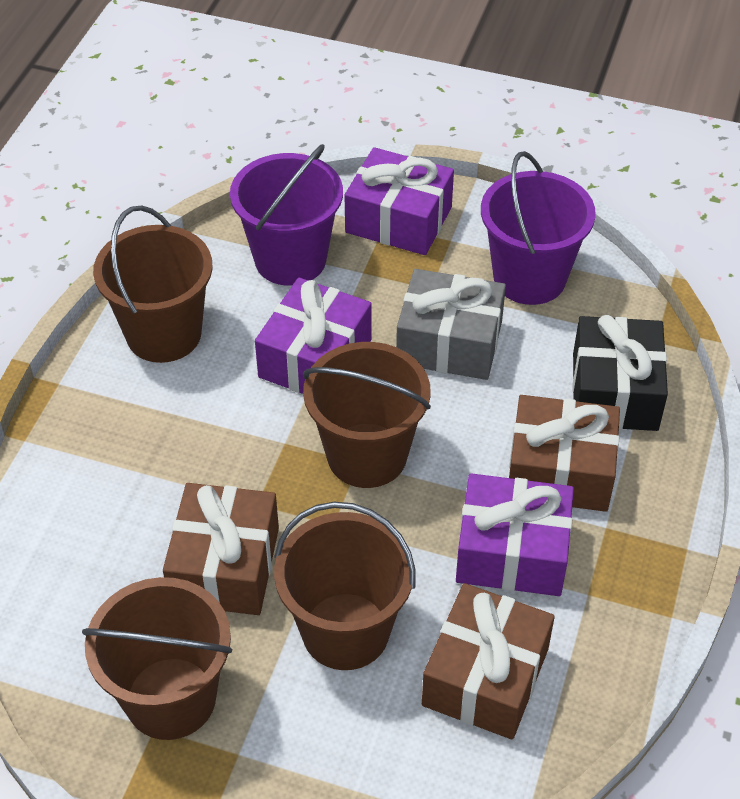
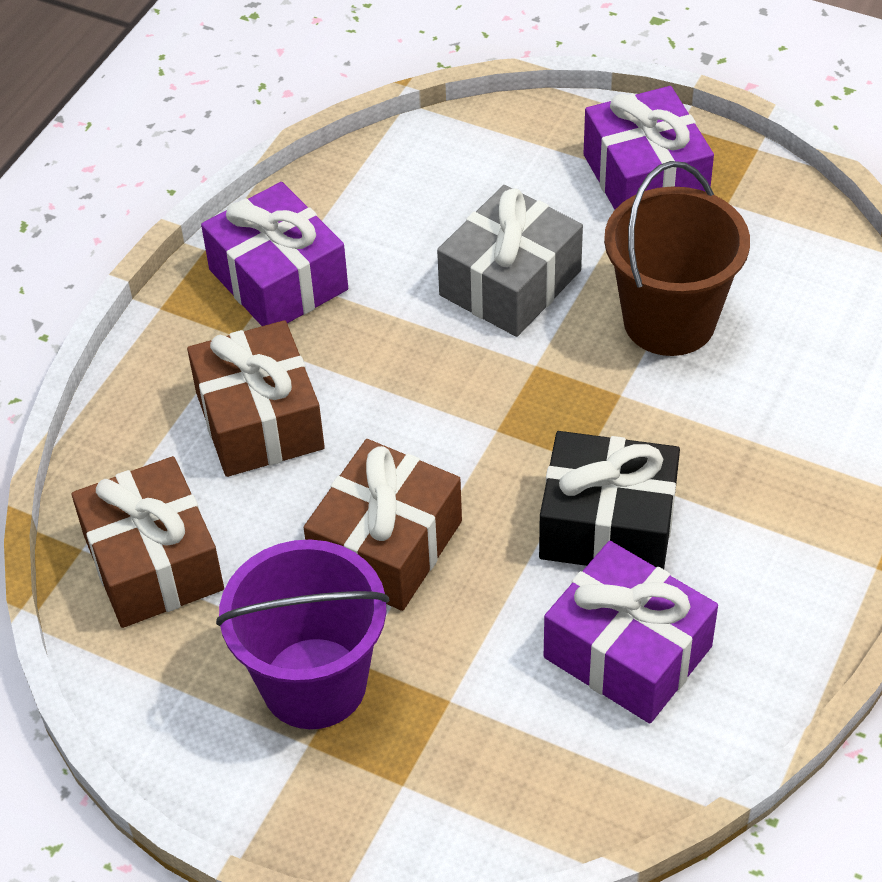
brown bucket: 4 -> 1
purple bucket: 2 -> 1

